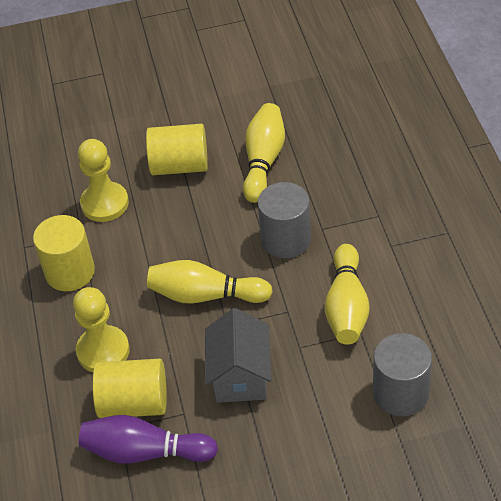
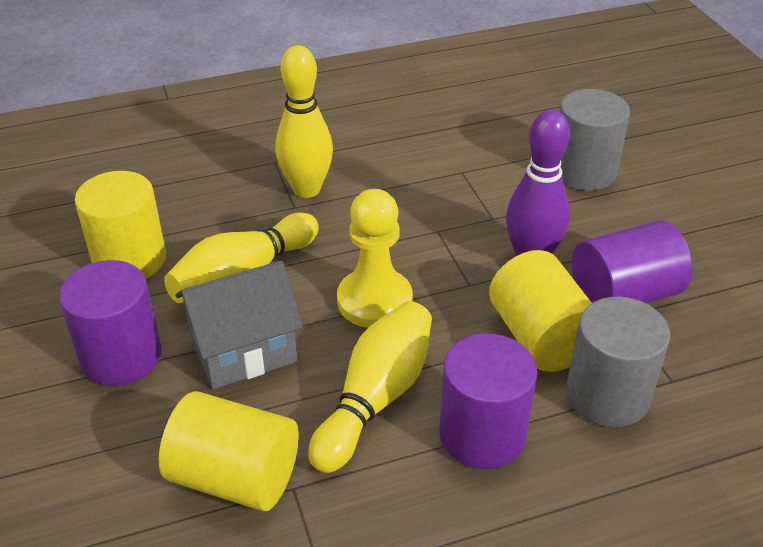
purple cylinder: 0 -> 3
yellow pawn: 2 -> 1

